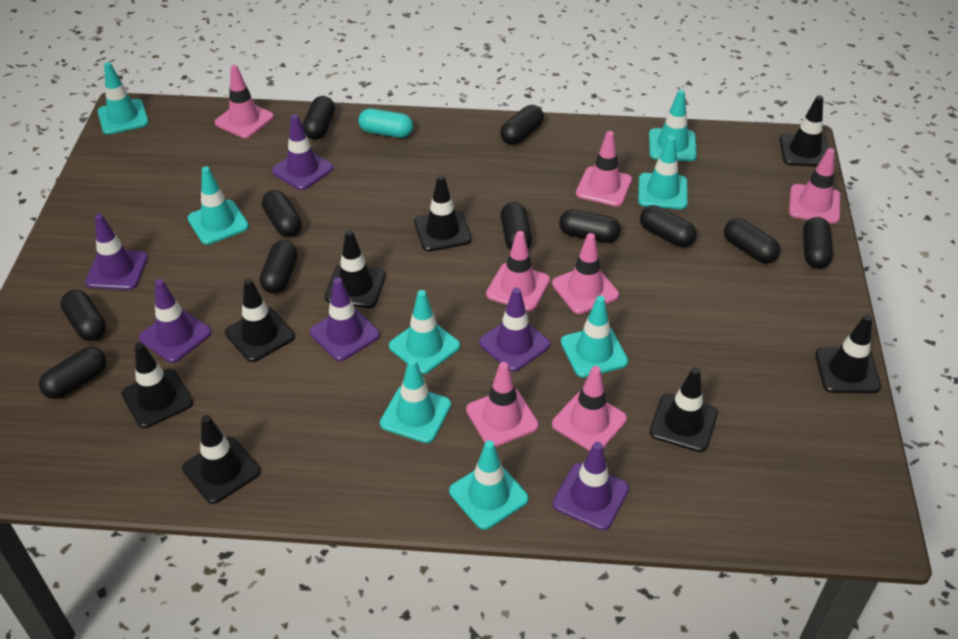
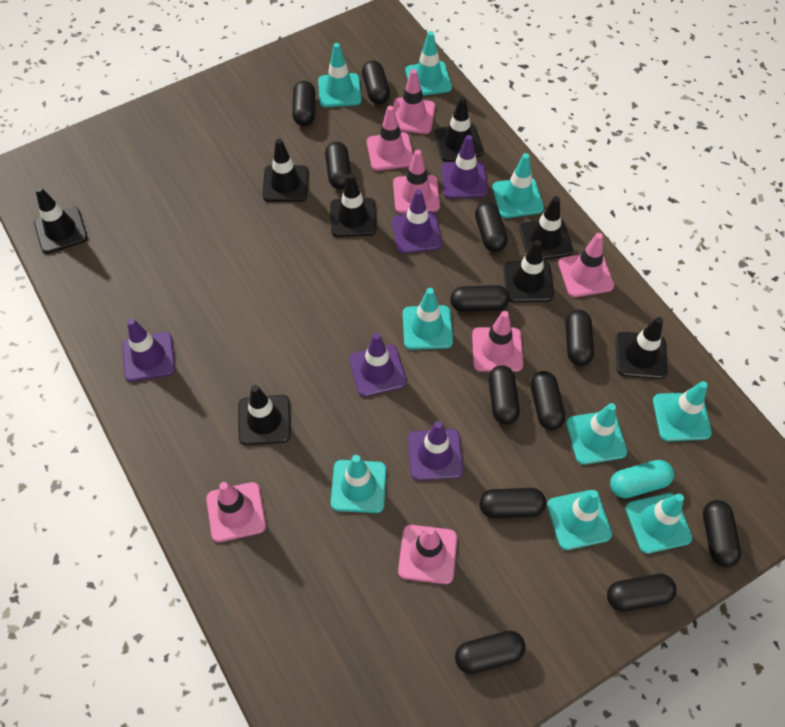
black capsule: 11 -> 12
purple traffic cone: 6 -> 5
turquoise traffic cone: 8 -> 9

